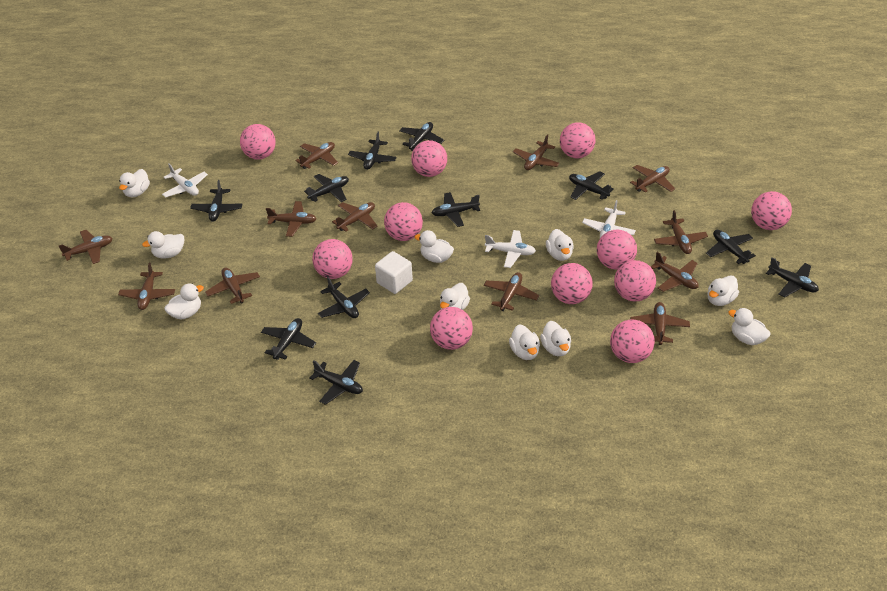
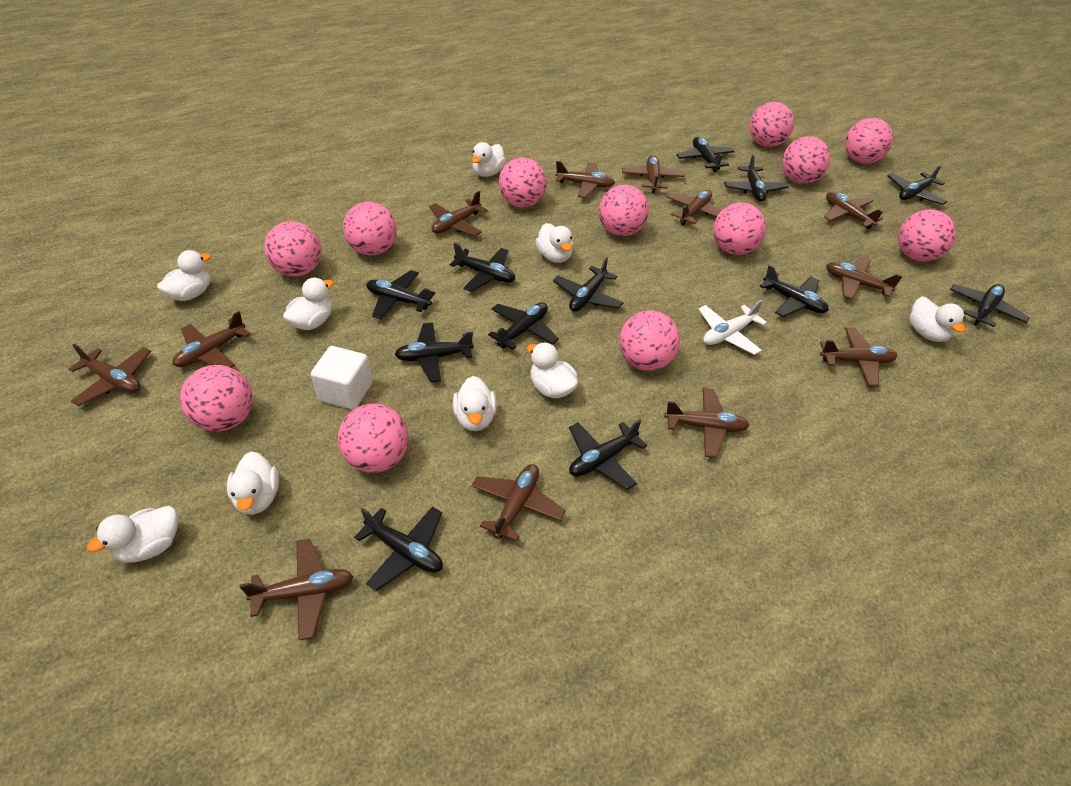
black plane: 11 -> 12
pink ball: 11 -> 12
white duck: 10 -> 9
white plane: 3 -> 1

